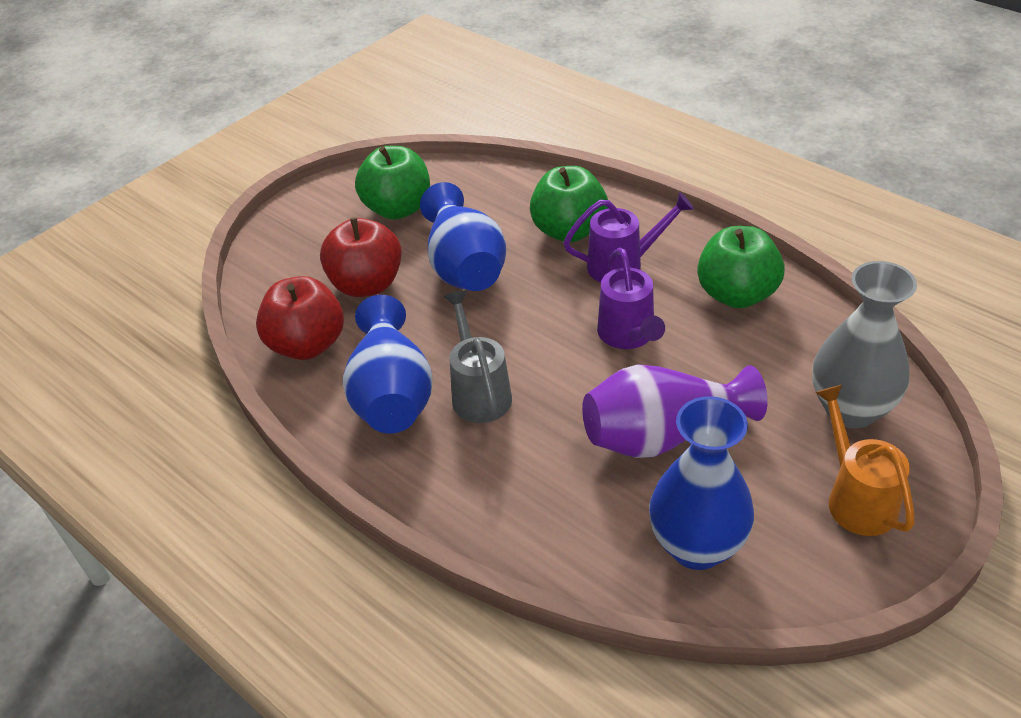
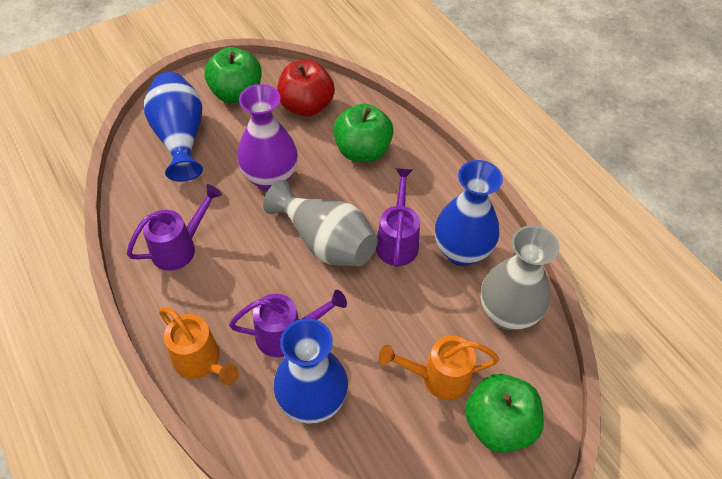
grey vase: 1 -> 2
grey watering can: 1 -> 0
orange watering can: 1 -> 2
purple watering can: 2 -> 3
red apple: 2 -> 1

